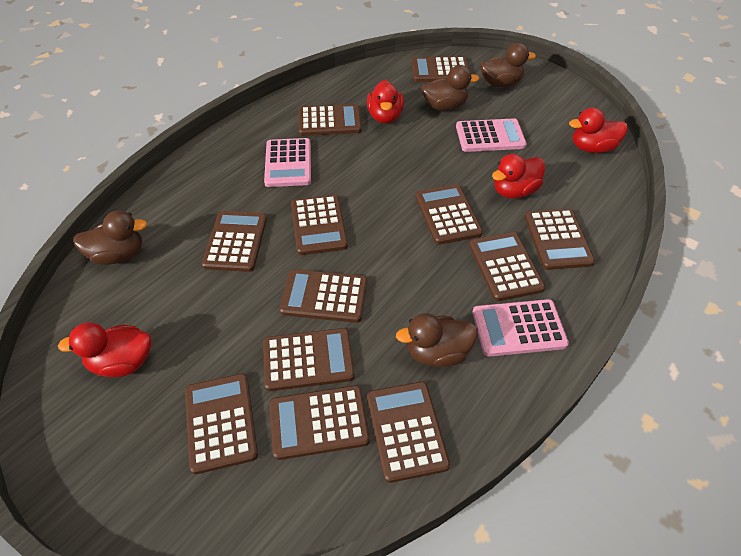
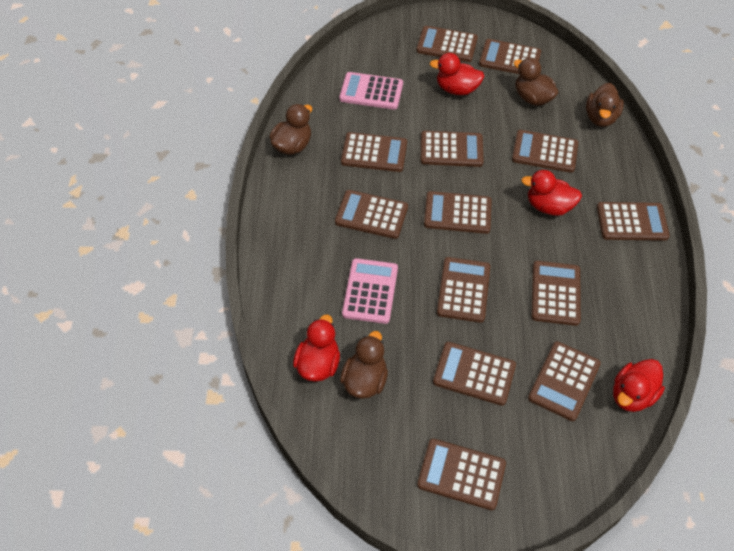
brown calculator: 12 -> 13
pink calculator: 3 -> 2

